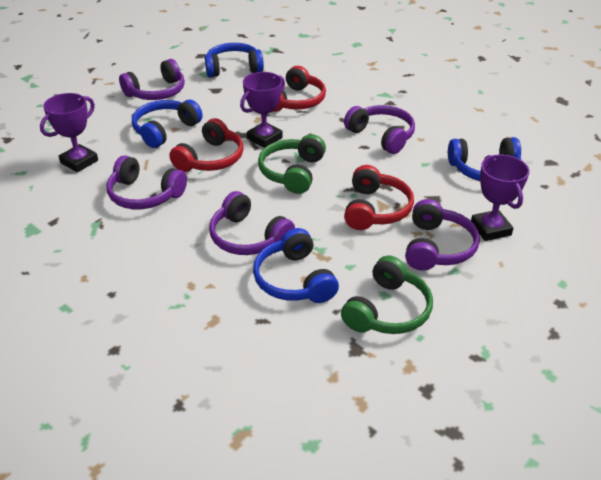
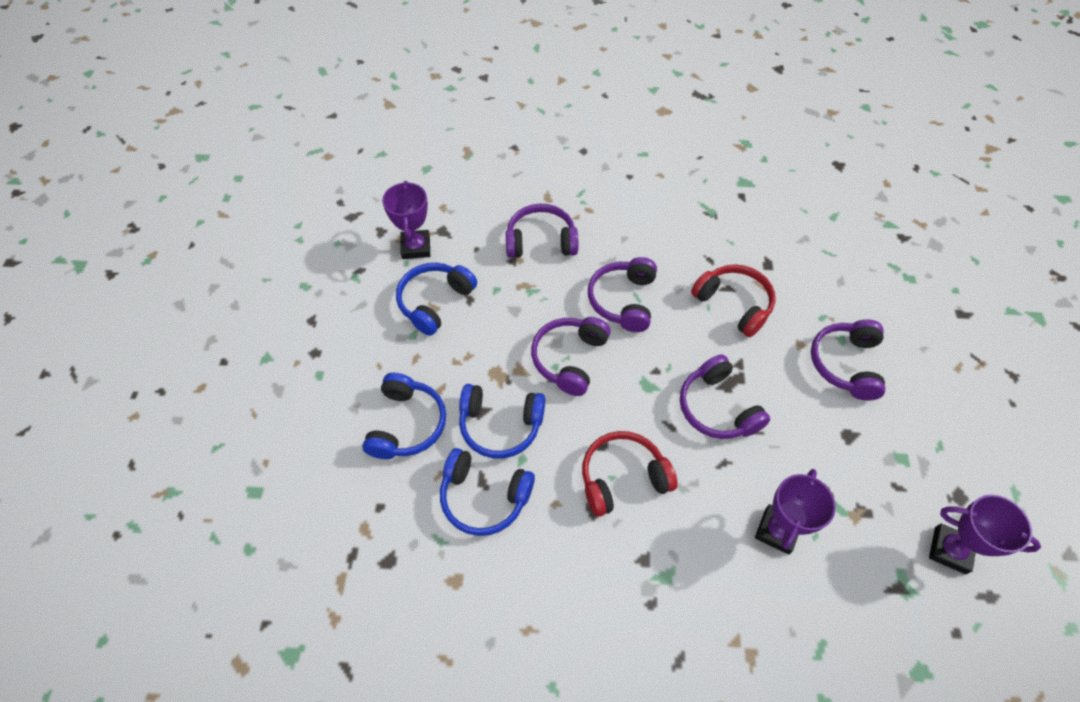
green headphones: 2 -> 0
red headphones: 3 -> 2

